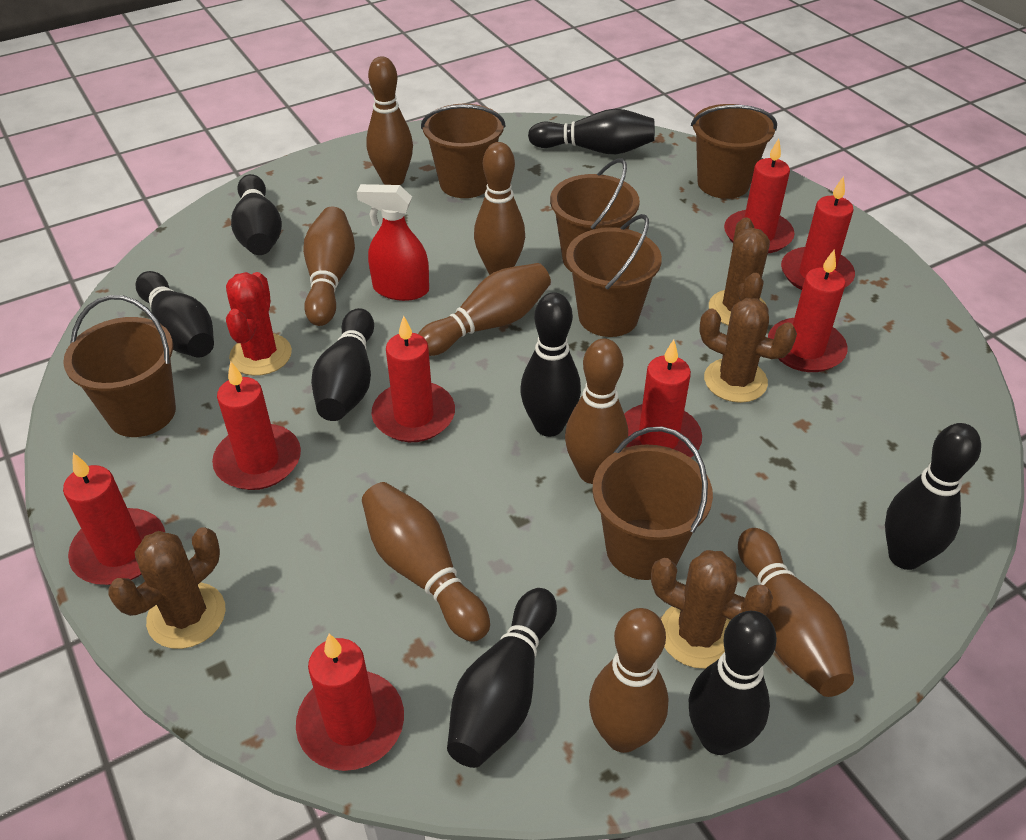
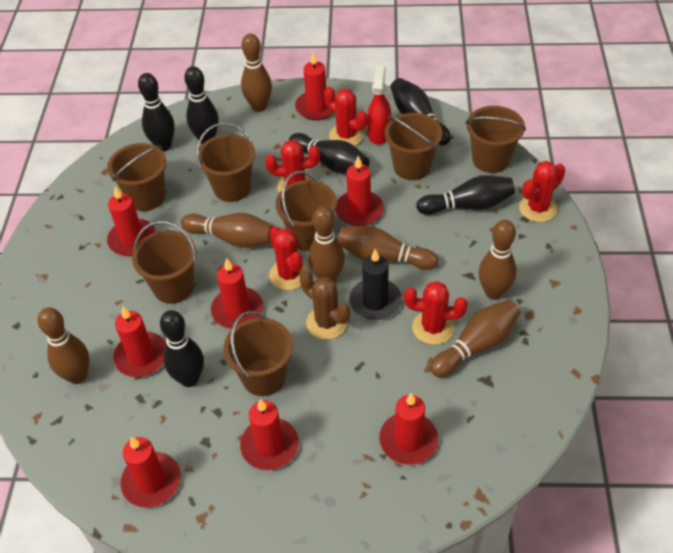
black bowling pin: 8 -> 6
black candle: 0 -> 1
brown bowling pin: 8 -> 7
brown bucket: 6 -> 7
brown cactus: 4 -> 1
red cactus: 1 -> 5

